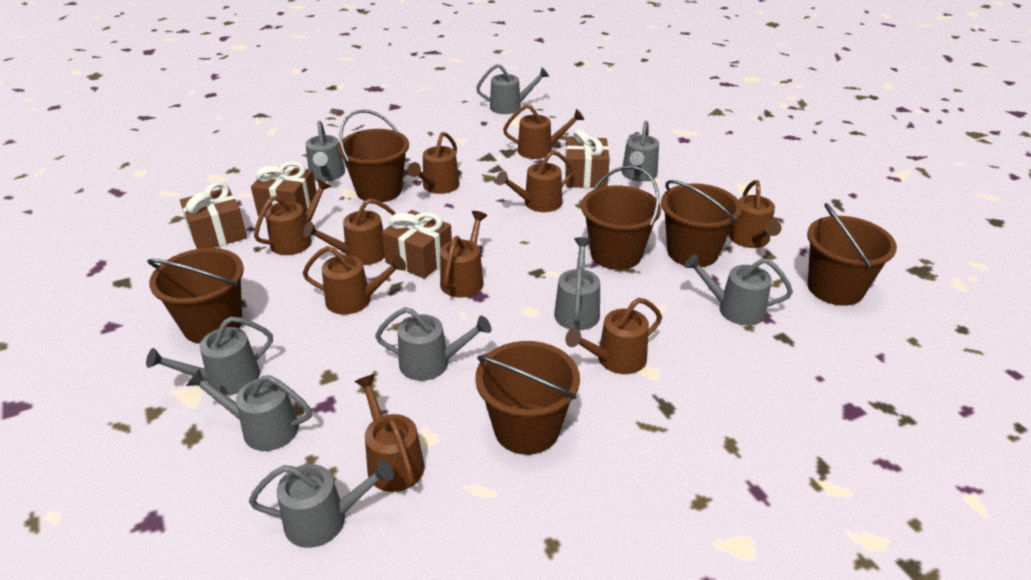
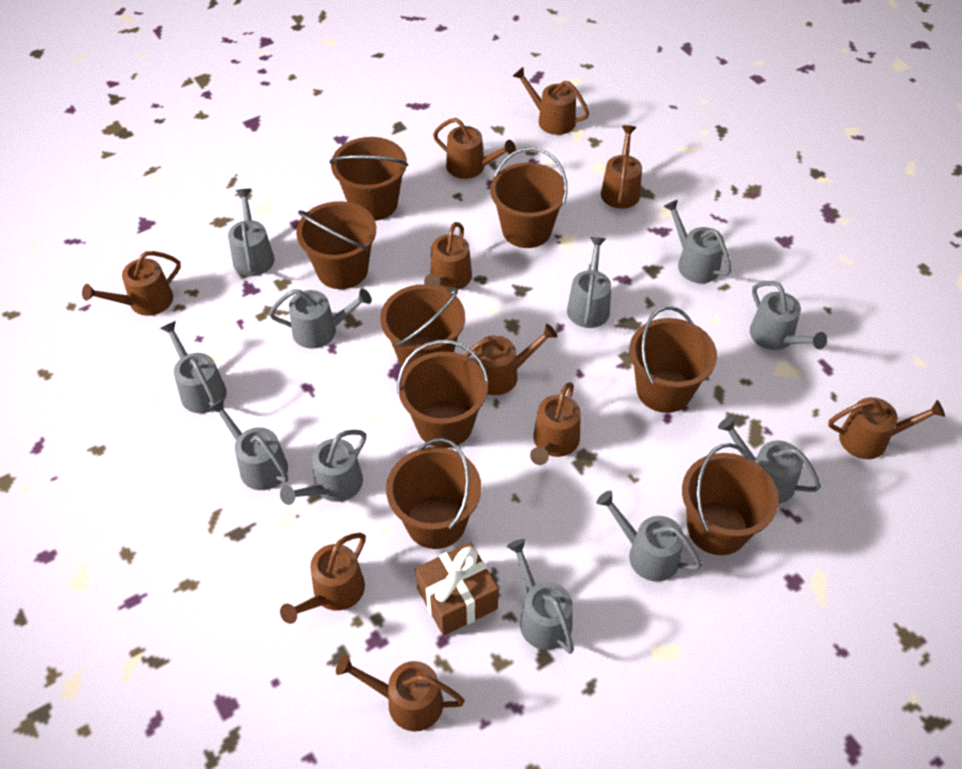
brown bucket: 6 -> 8
brown gift: 4 -> 1
grey watering can: 9 -> 11

